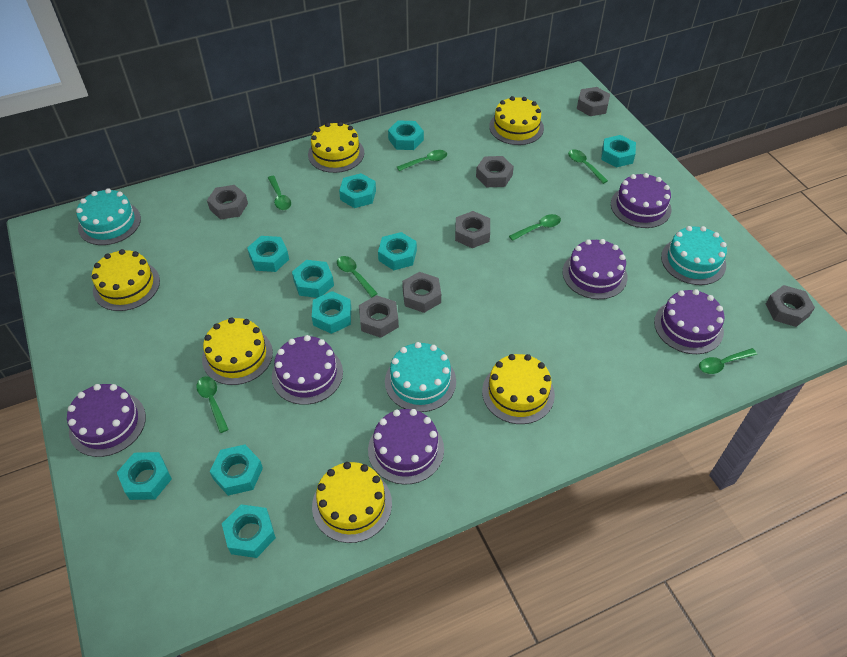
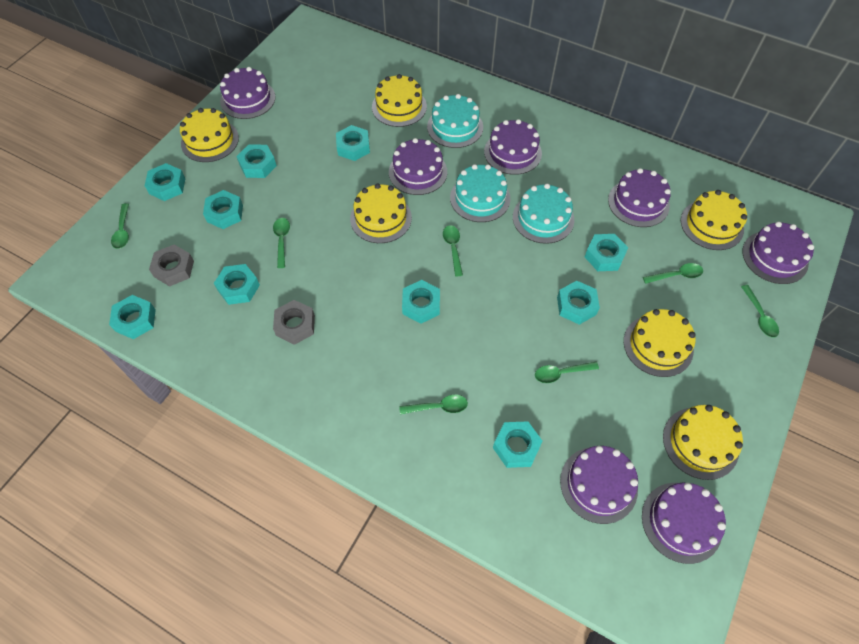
grey nut: 7 -> 2
purple cake: 6 -> 7

